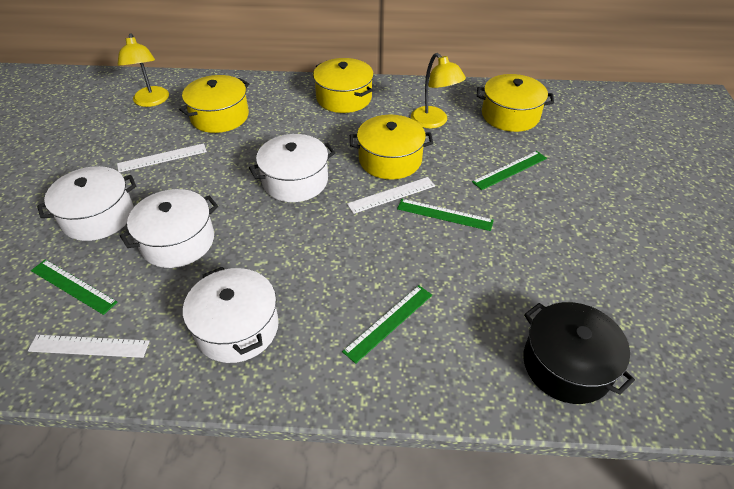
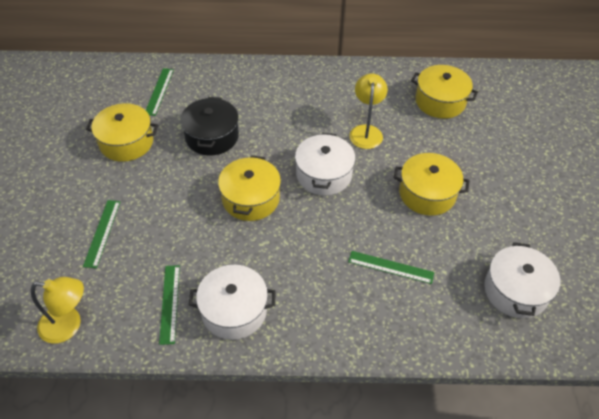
white pot: 4 -> 3
white ruler: 3 -> 0

